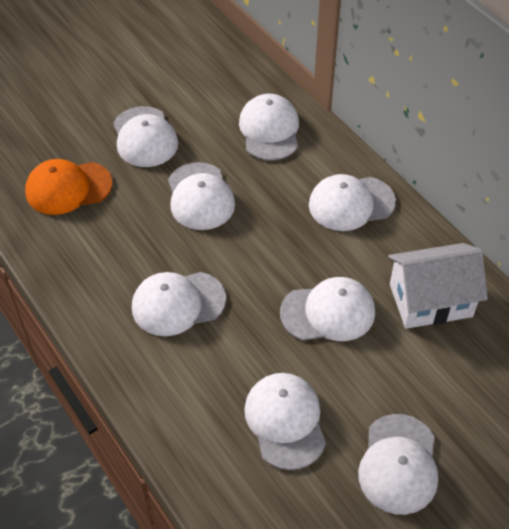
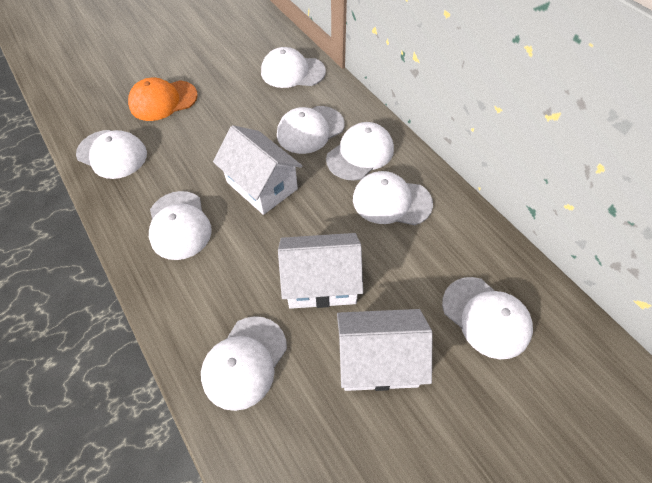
white house: 1 -> 3

